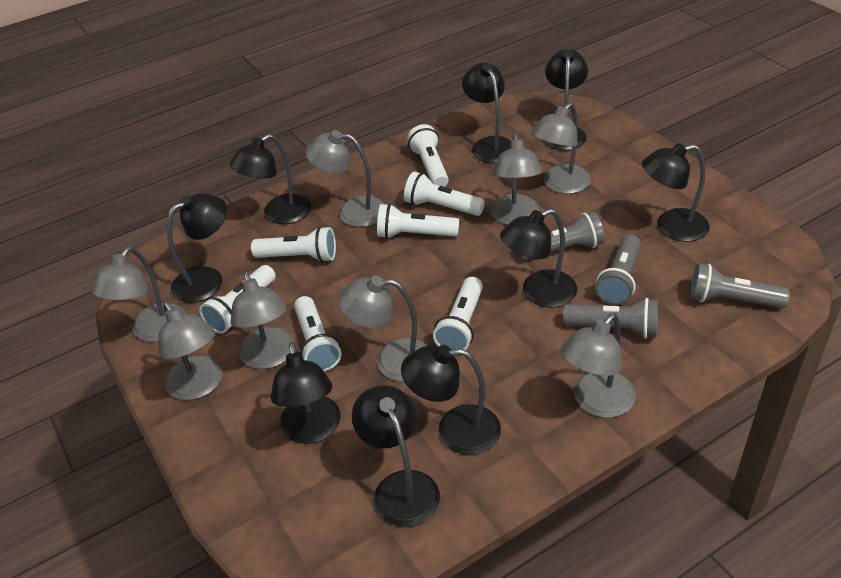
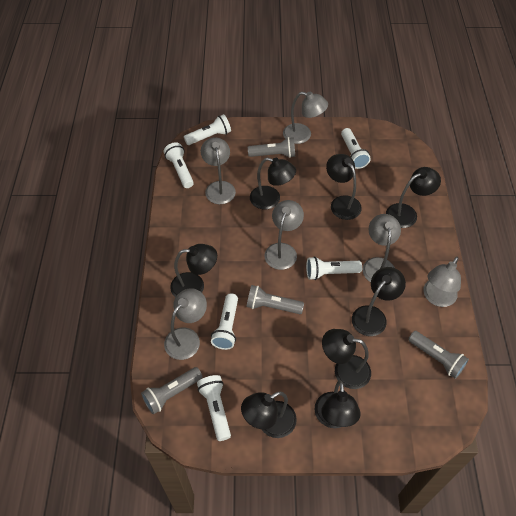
black lamp: 9 -> 8
grey lamp: 8 -> 6
white flashlight: 7 -> 6

